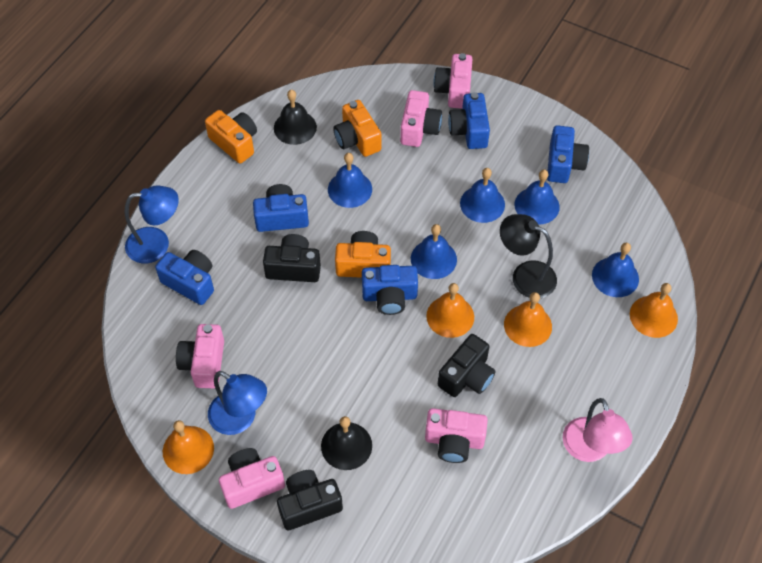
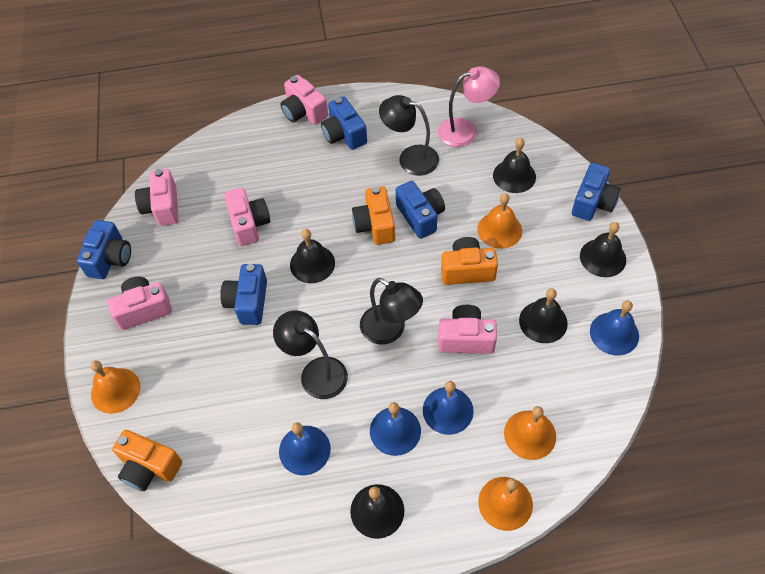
black bell: 2 -> 5
black camera: 3 -> 0
black lamp: 1 -> 3
blue bell: 5 -> 4
blue lamp: 2 -> 0

